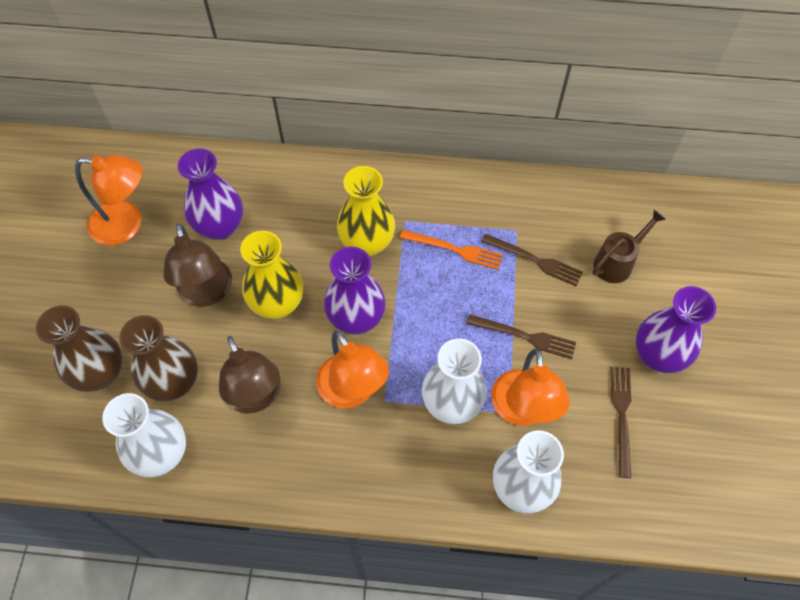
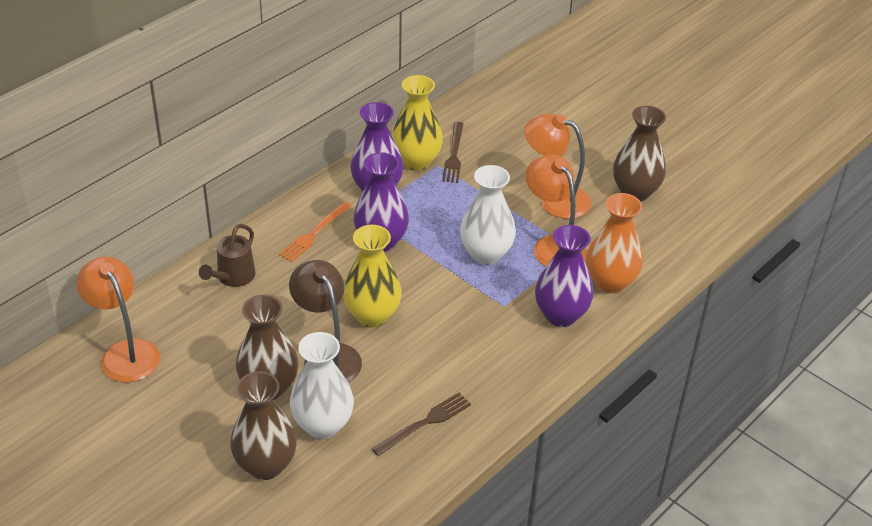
brown fork: 3 -> 2
brown lamp: 2 -> 1
brown vase: 2 -> 3
orange vase: 0 -> 1
white vase: 3 -> 2

